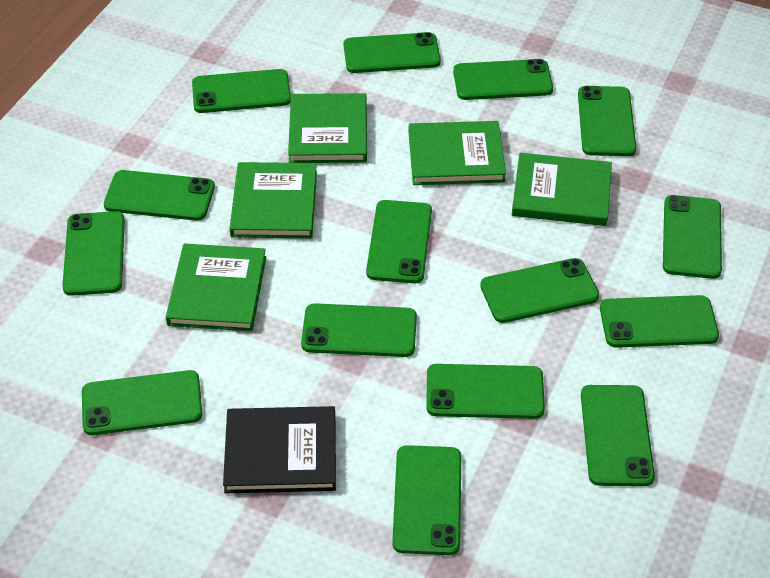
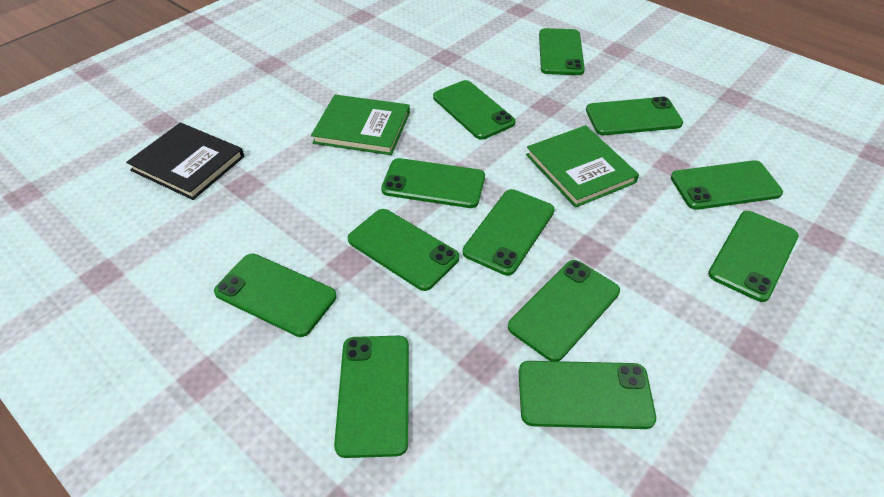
green book: 5 -> 2
green phone: 15 -> 12

